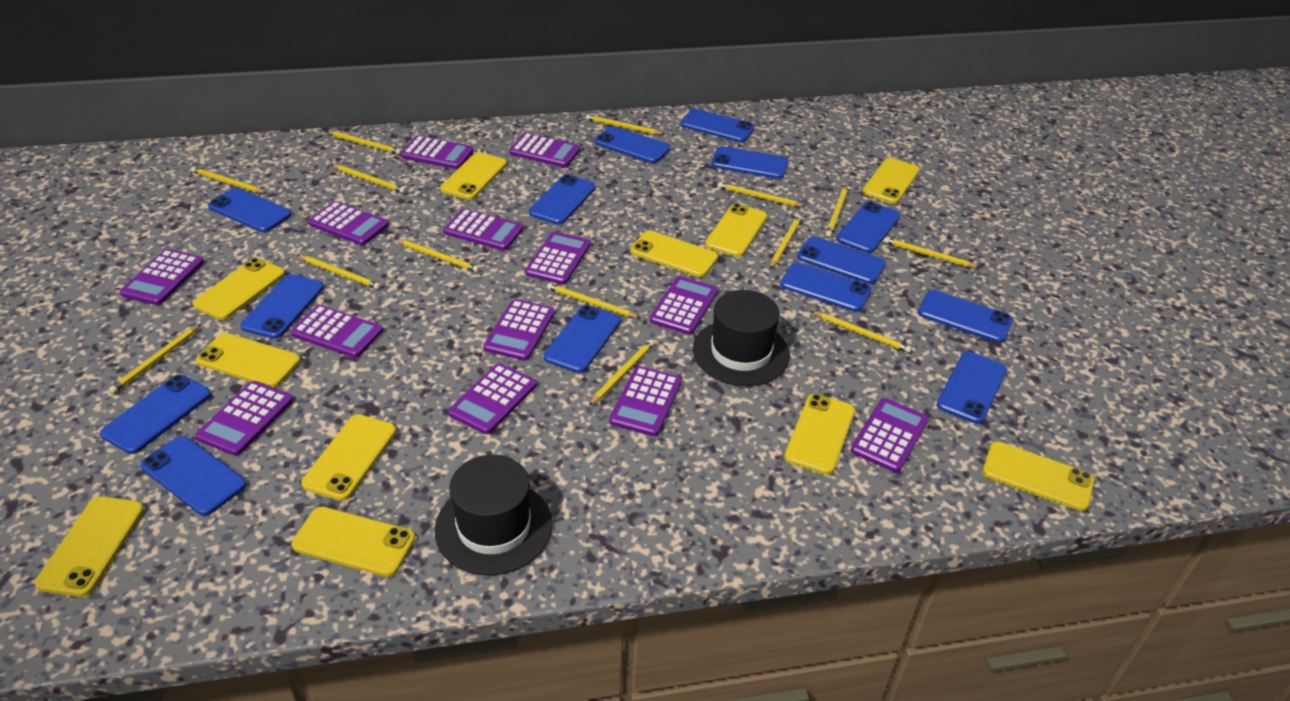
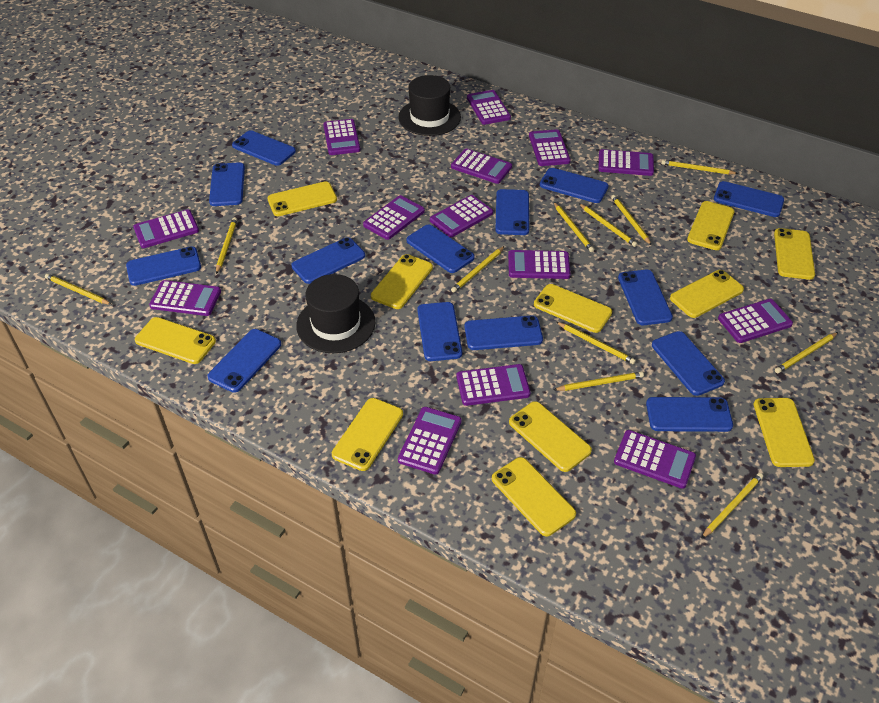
purple calculator: 13 -> 14
yellow pencil: 14 -> 11

